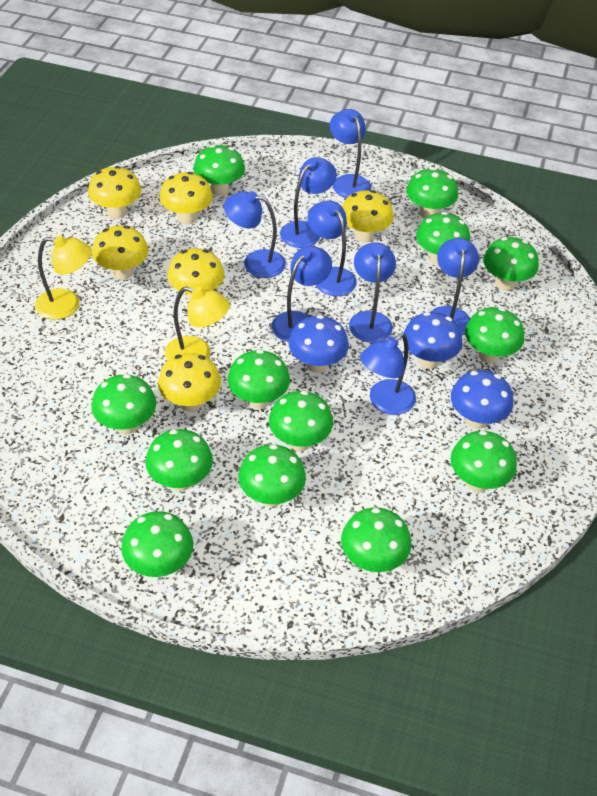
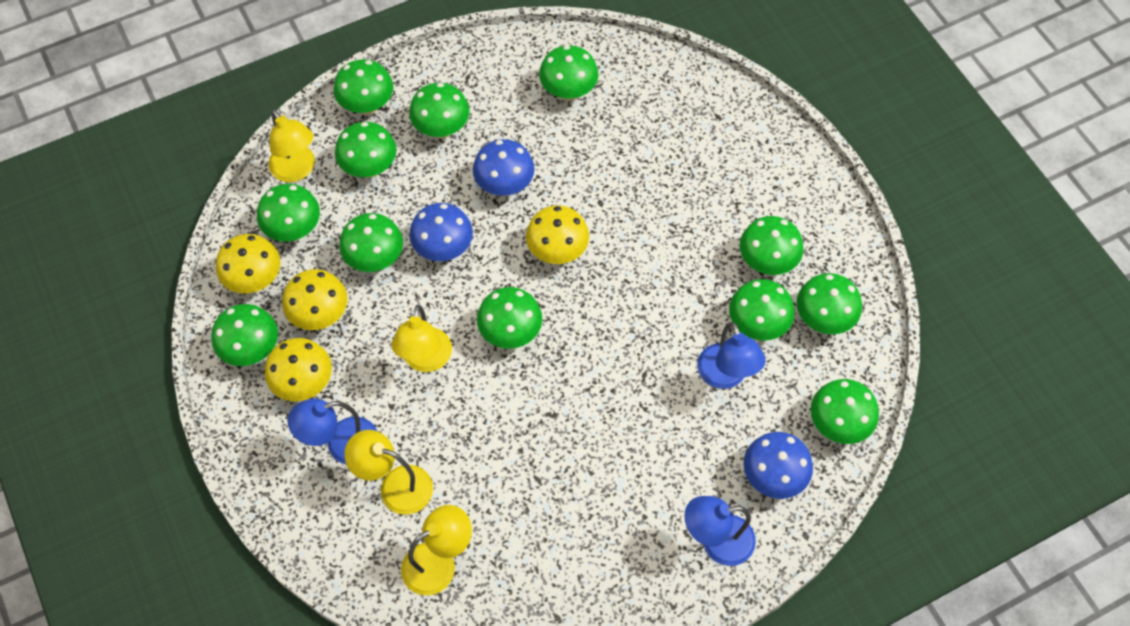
blue lamp: 8 -> 3
green mushroom: 13 -> 12
yellow lamp: 2 -> 4
yellow mushroom: 6 -> 4

